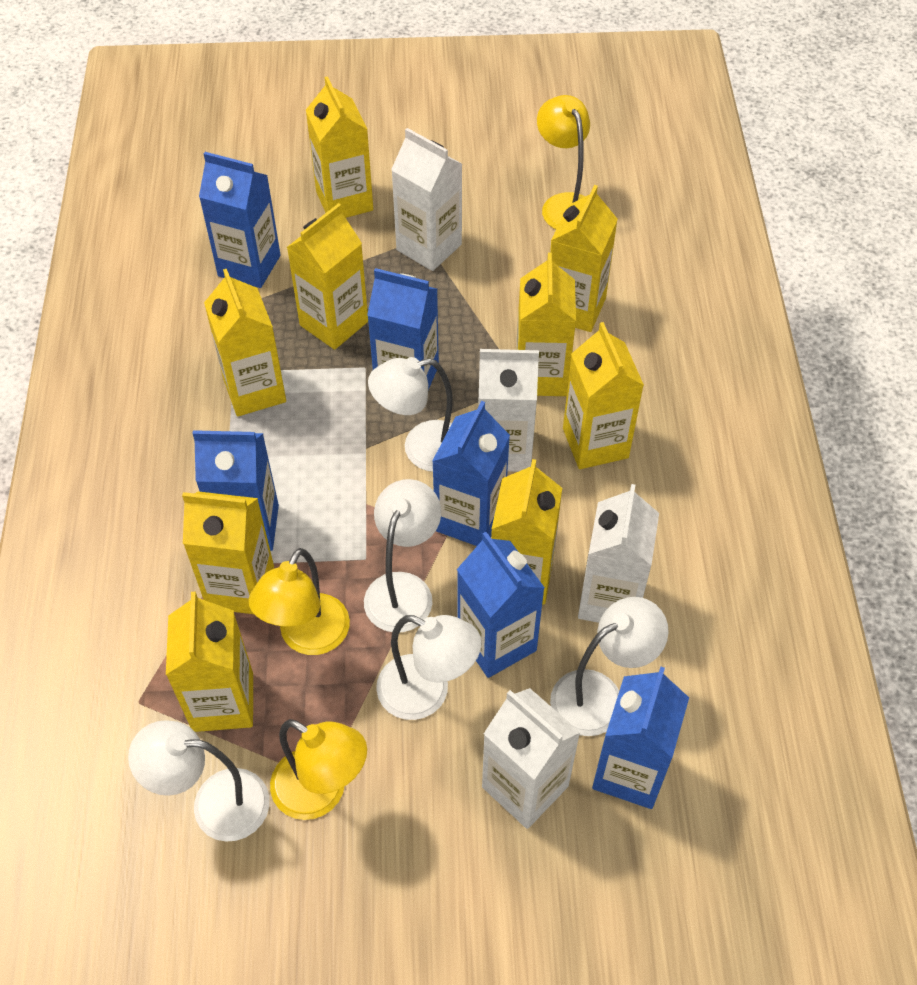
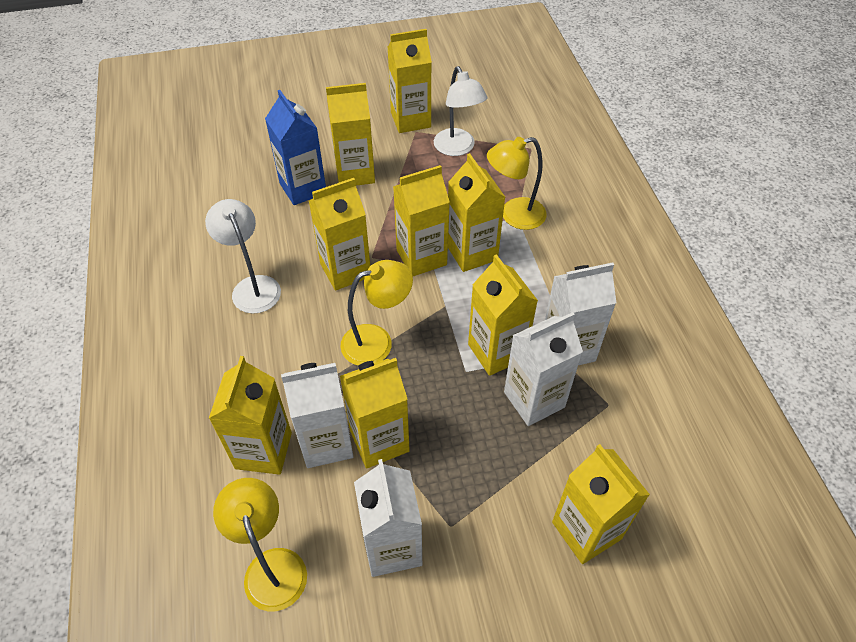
blue carton: 6 -> 1
white lamp: 5 -> 2

